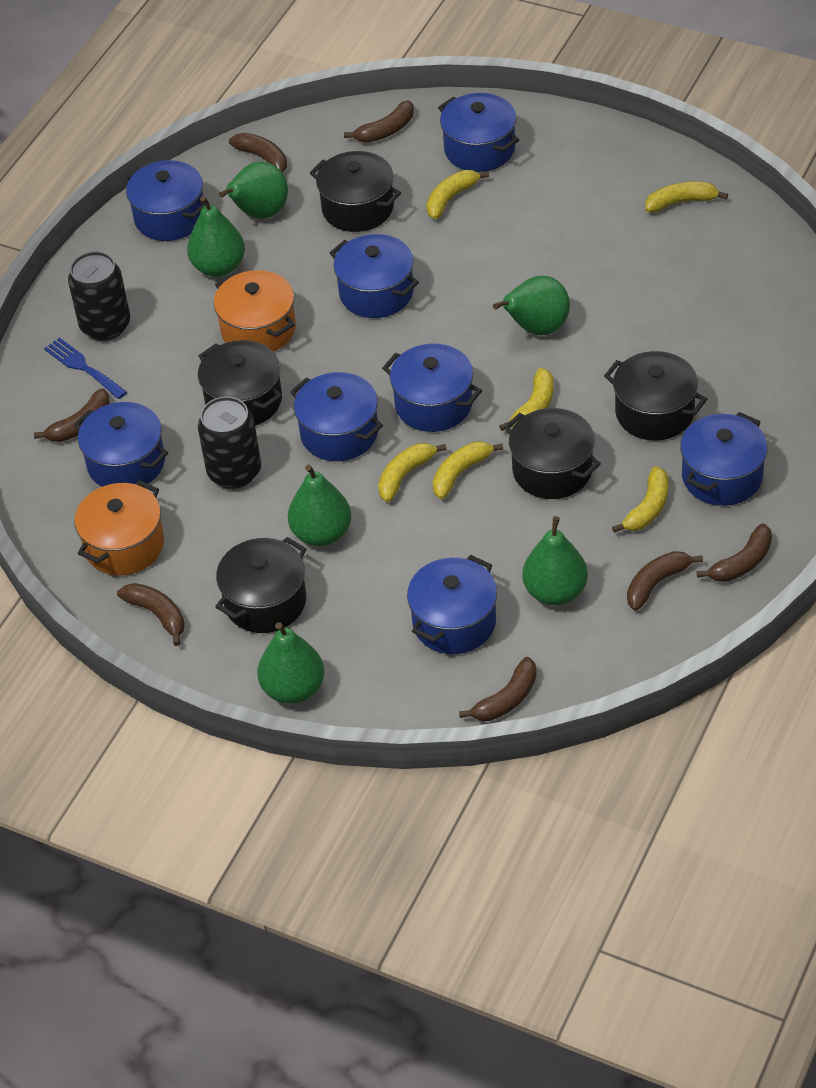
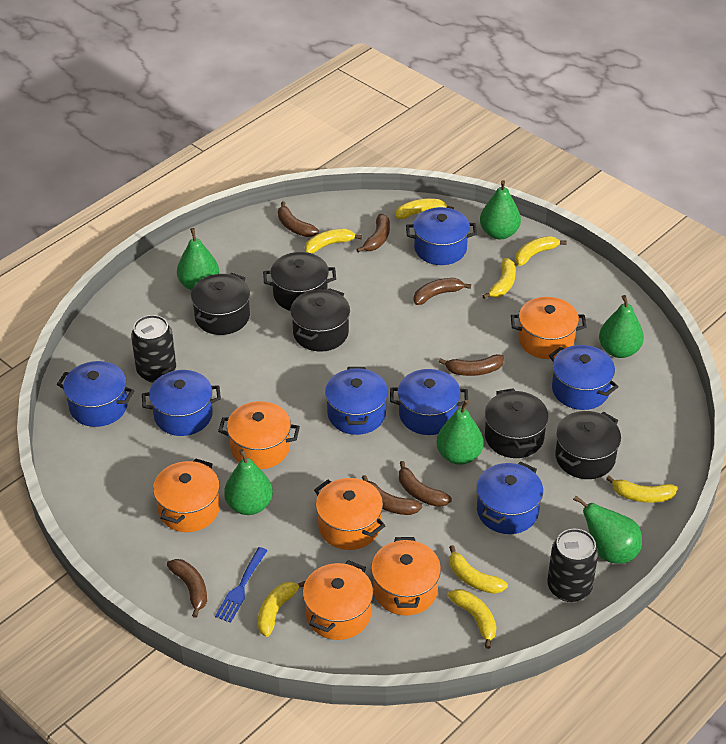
blue pot: 8 -> 7
orange pot: 2 -> 6
yellow banana: 6 -> 8

